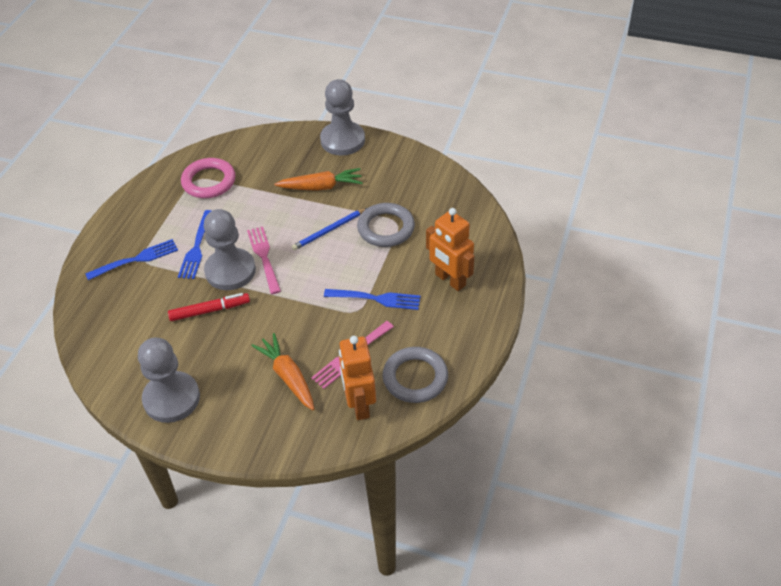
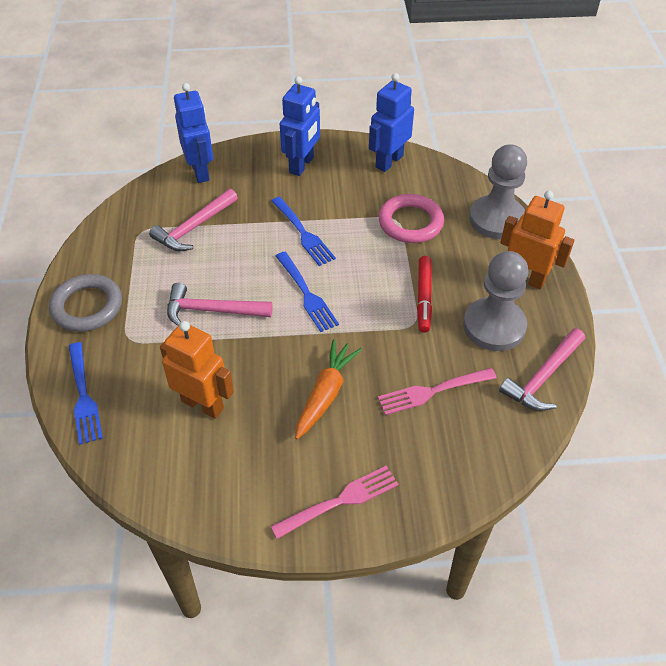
blue pencil: 1 -> 0
blue robot: 0 -> 3
grey pawn: 3 -> 2
grey ring: 2 -> 1
orange carrot: 2 -> 1
pink hammer: 0 -> 3

